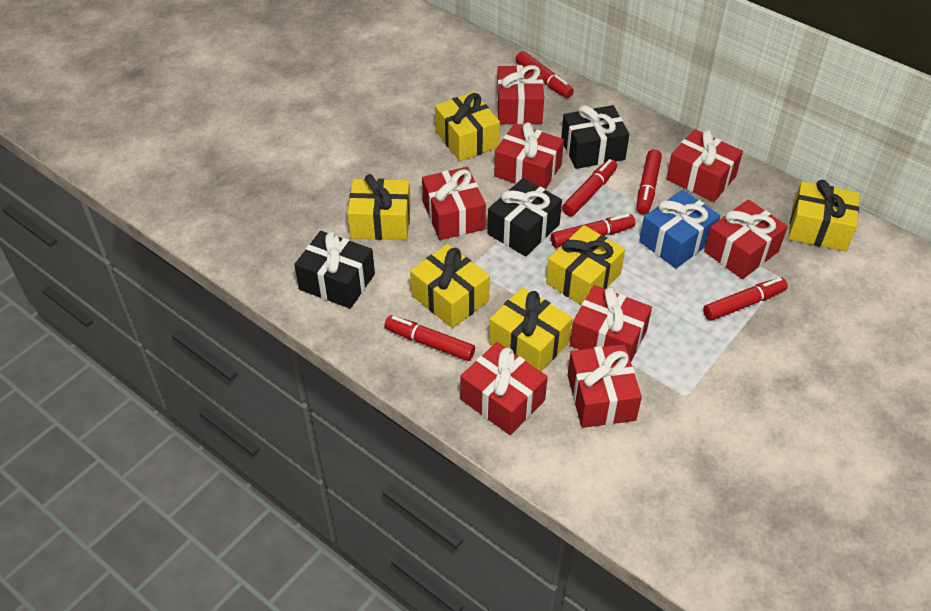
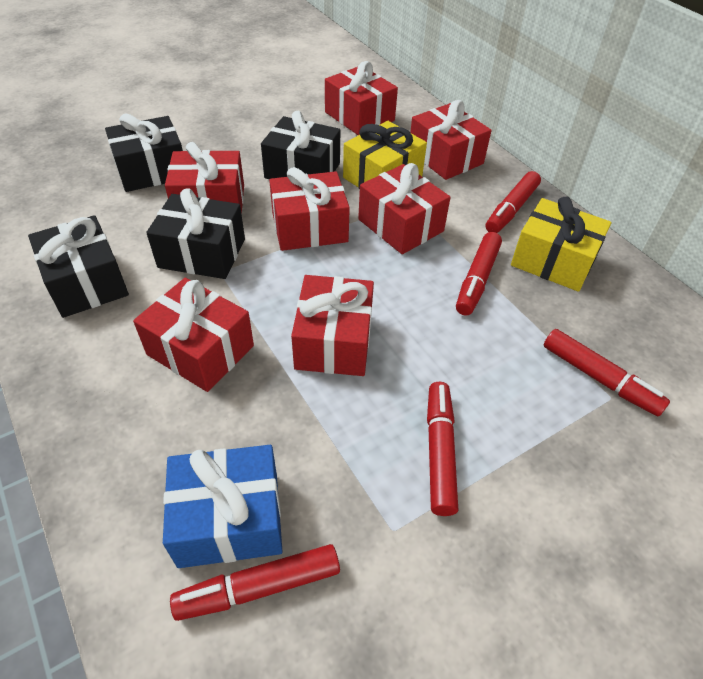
black gift: 3 -> 4
red gift: 8 -> 7
red marker: 6 -> 5
yellow gift: 6 -> 2

